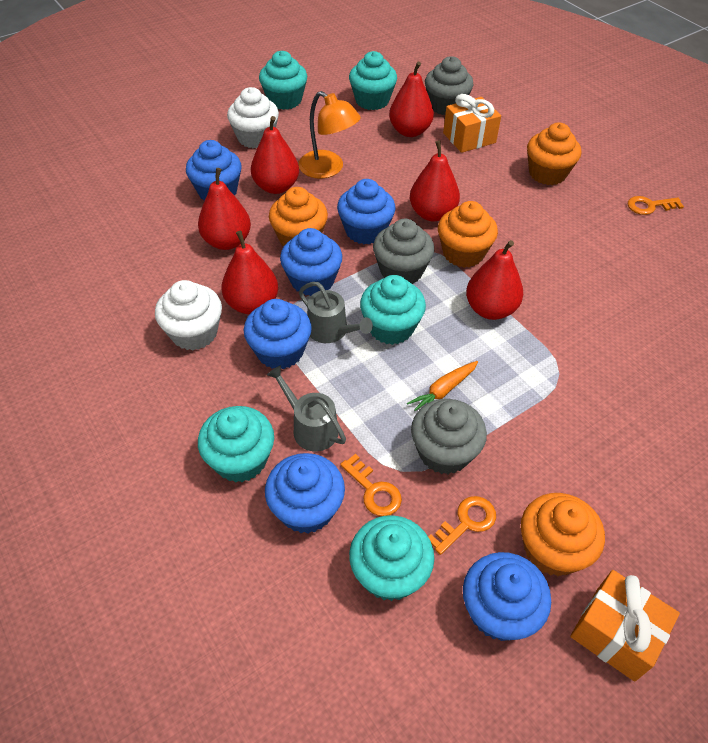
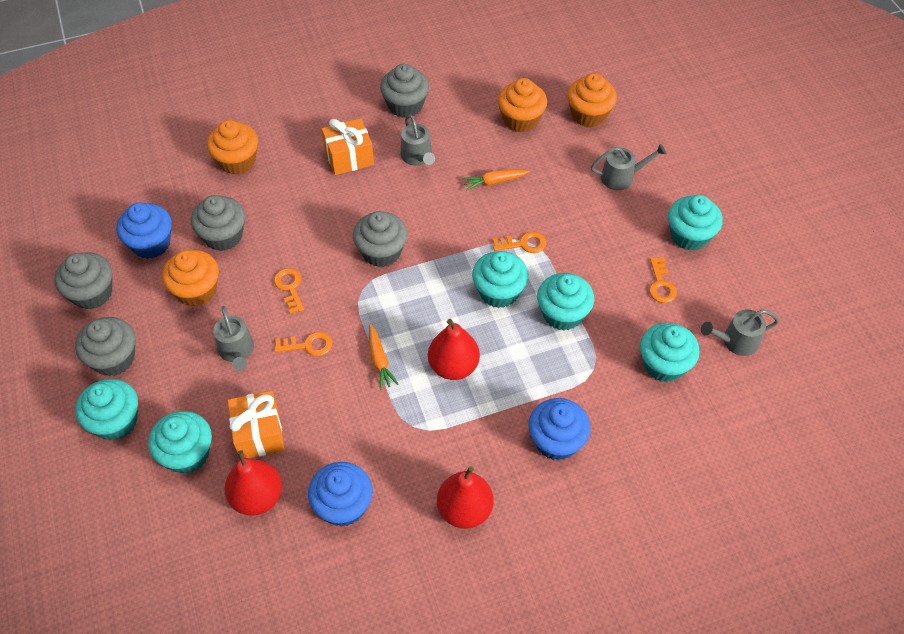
blue cupcake: 6 -> 3
grey cupcake: 3 -> 5
grey watering can: 2 -> 4
orange carrot: 1 -> 2
orange key: 3 -> 4
orange lamp: 1 -> 0
red pear: 6 -> 3
turquoise cupcake: 5 -> 6
white cupcake: 2 -> 0

